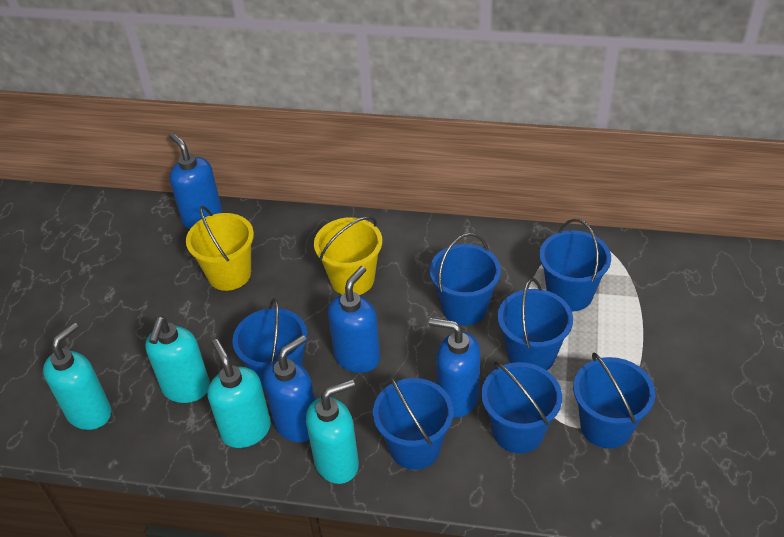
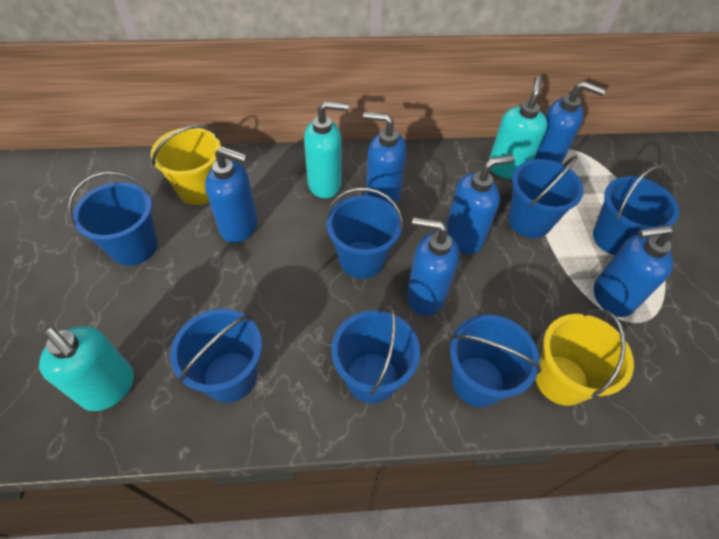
blue soap dispenser: 4 -> 6
turquoise soap dispenser: 4 -> 3

